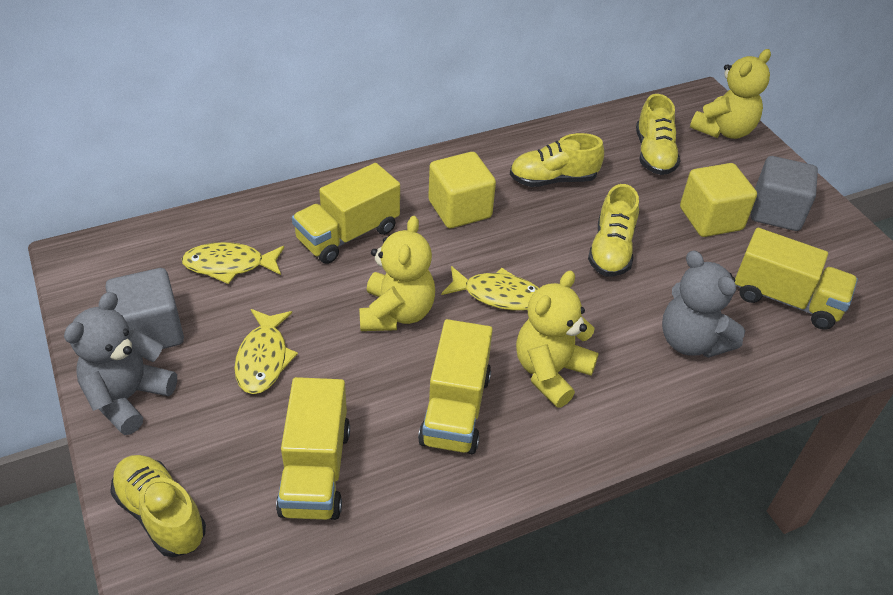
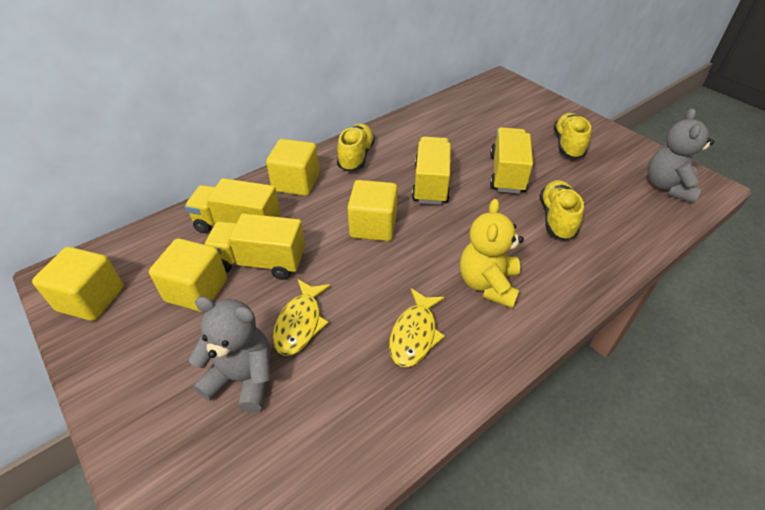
grey cube: 2 -> 0
yellow cube: 2 -> 4
yellow fish: 3 -> 2
yellow shoe: 4 -> 3
yellow teddy bear: 3 -> 1

